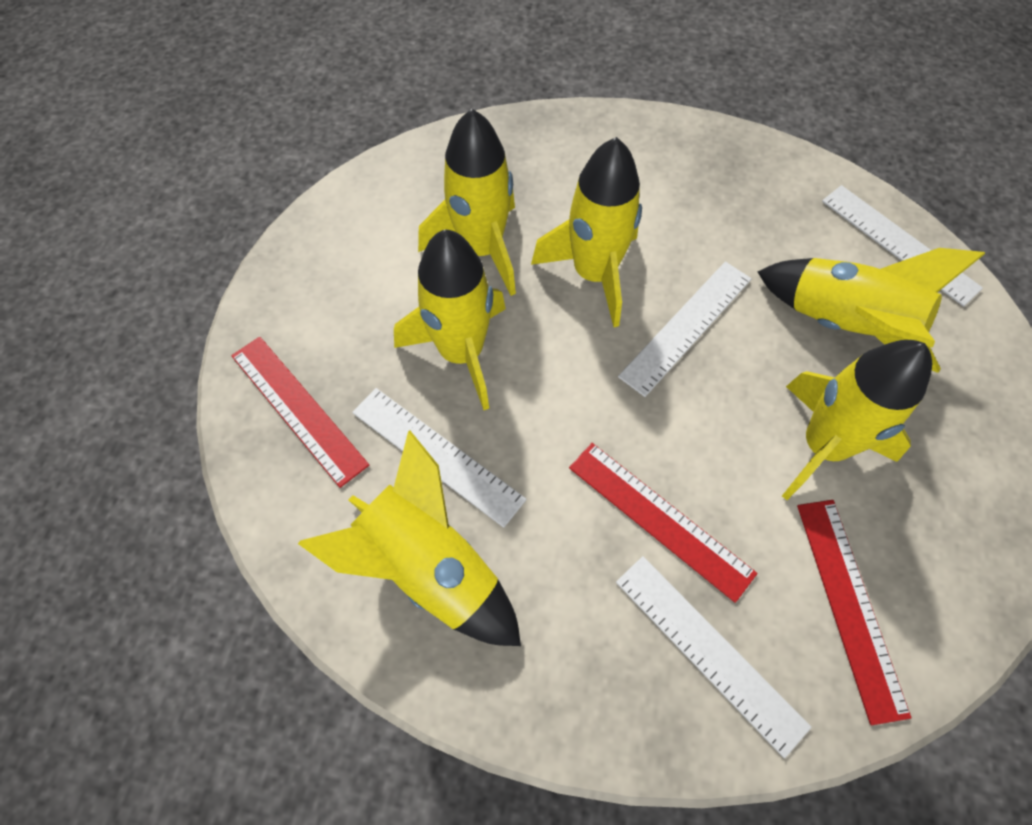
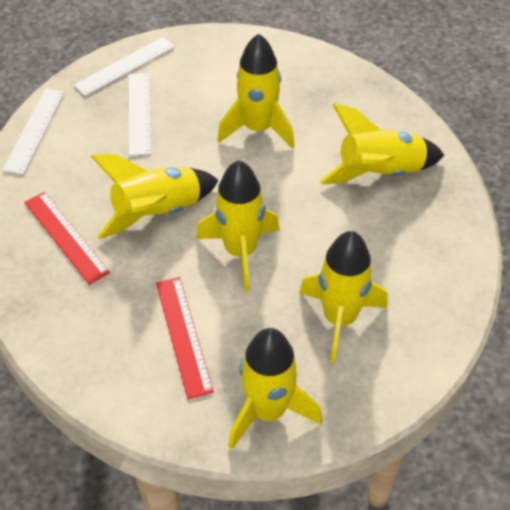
red ruler: 3 -> 2
white ruler: 4 -> 3

